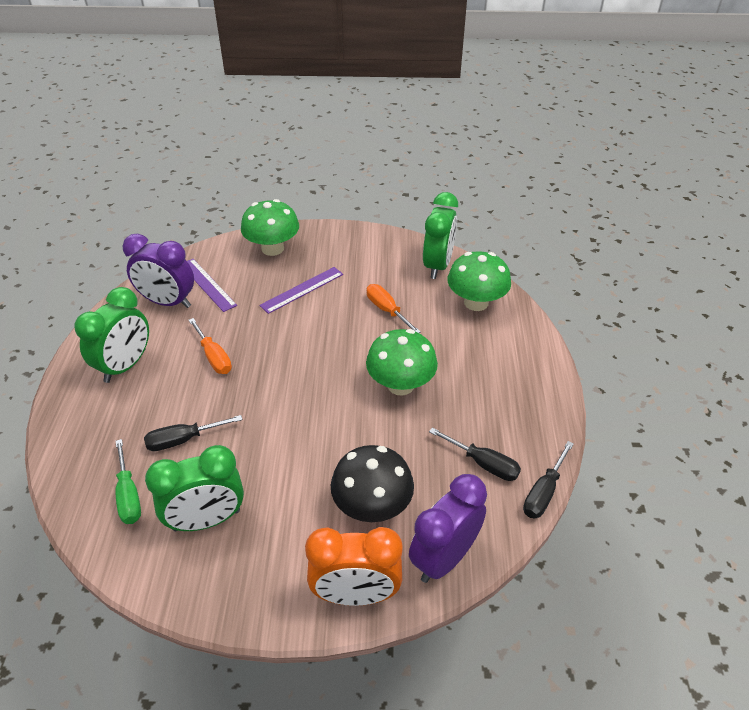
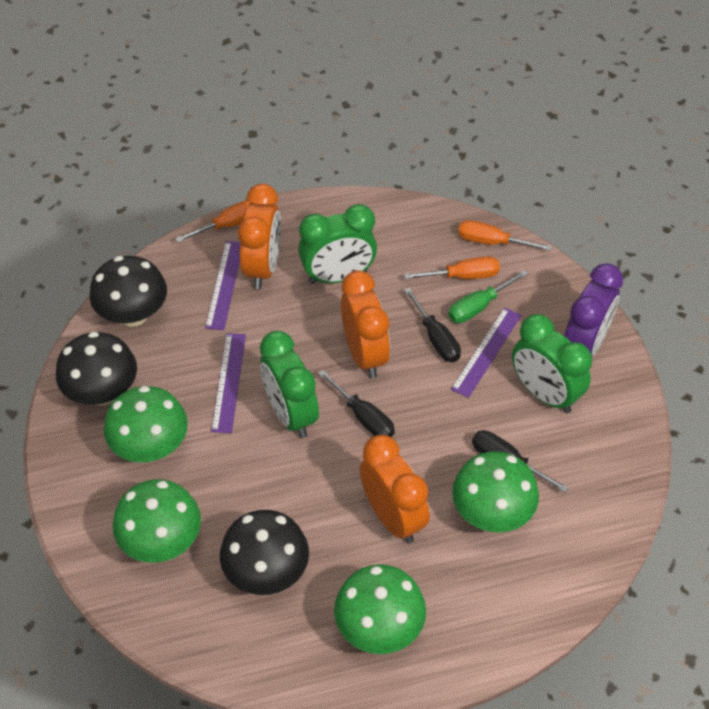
black mushroom: 1 -> 3
green mushroom: 3 -> 4
orange clock: 1 -> 3
orange screwdriver: 2 -> 3
purple clock: 2 -> 1
purple ruler: 2 -> 3

